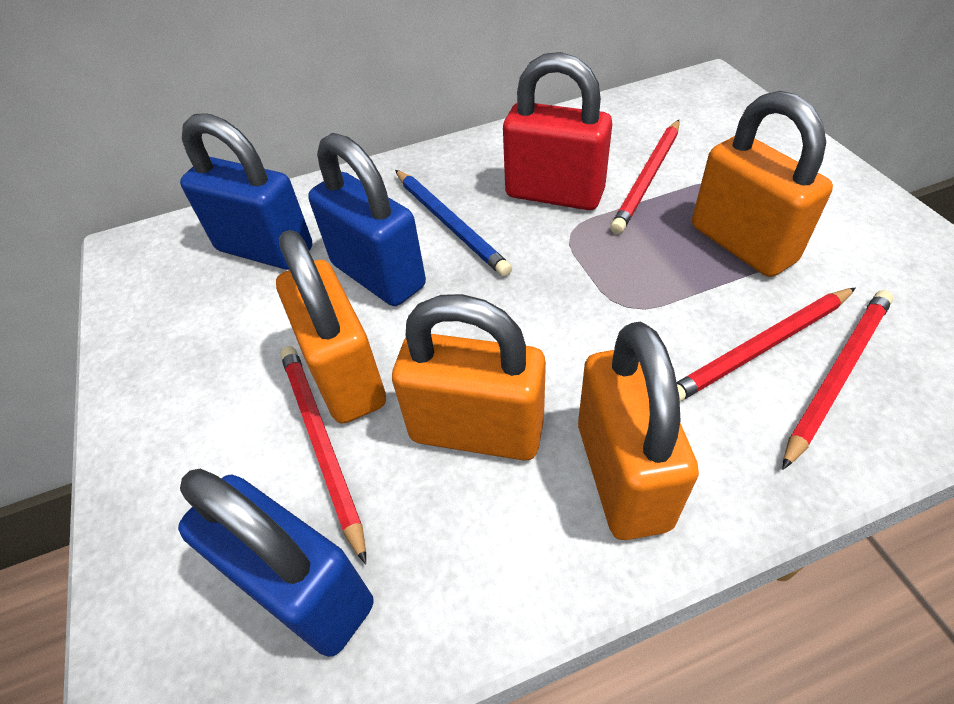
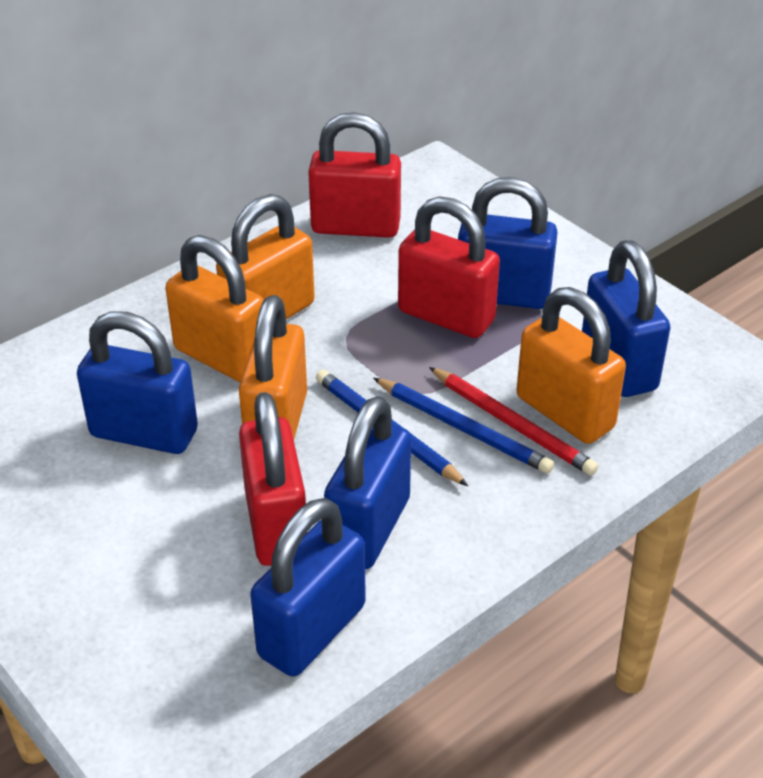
blue padlock: 3 -> 5
blue pencil: 1 -> 2
red padlock: 1 -> 3
red pencil: 4 -> 1

